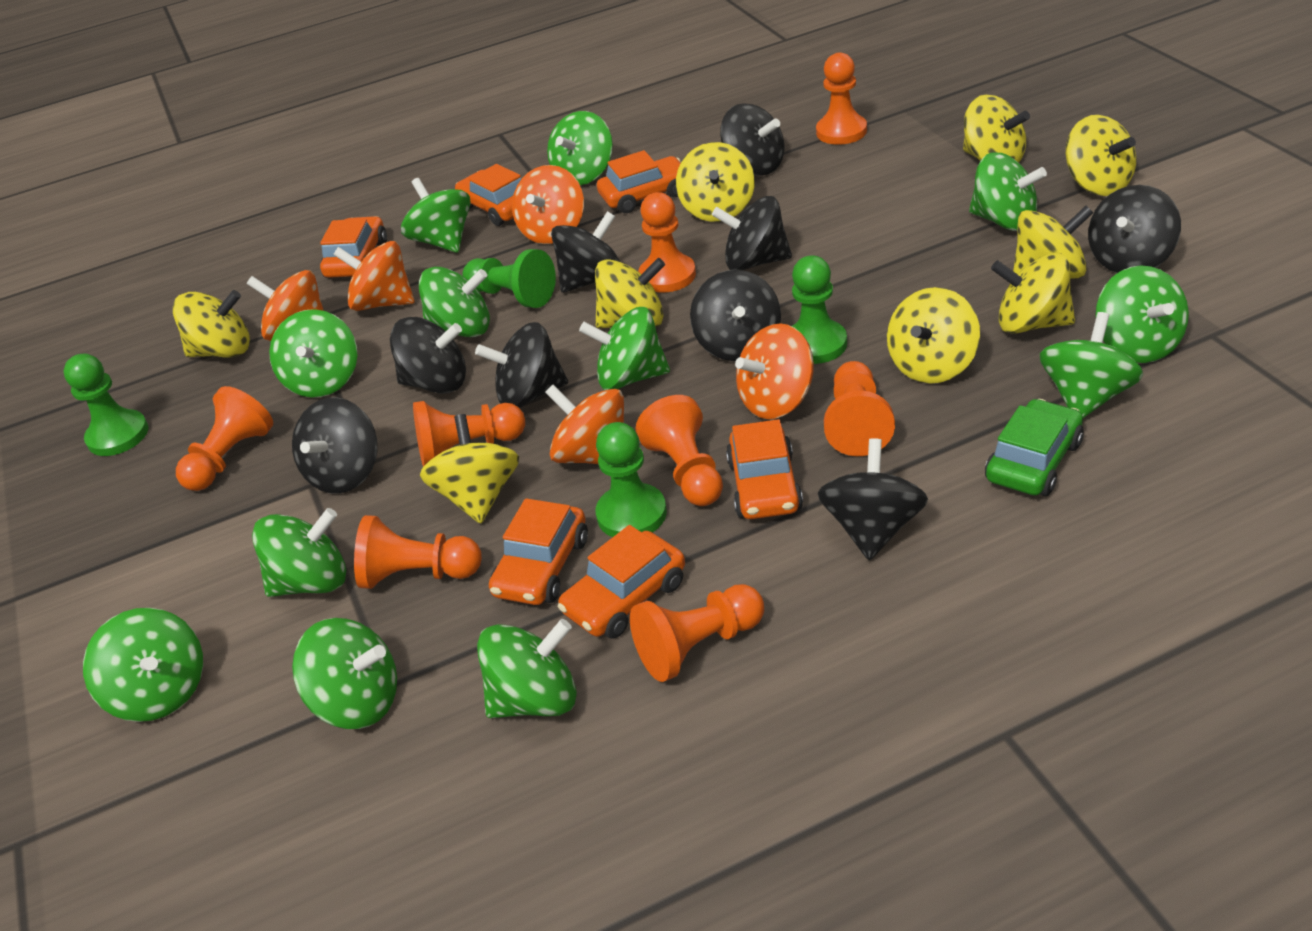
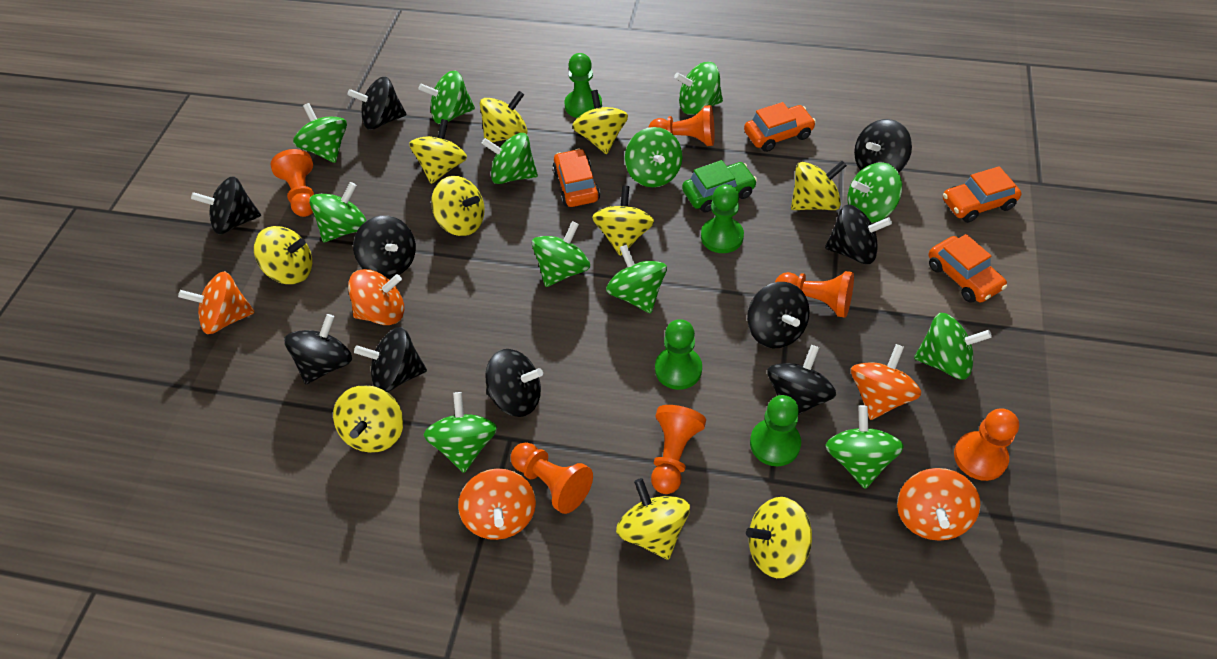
black spinning top: 9 -> 10
orange car: 6 -> 4
orange pawn: 8 -> 6
yellow spinning top: 9 -> 10

